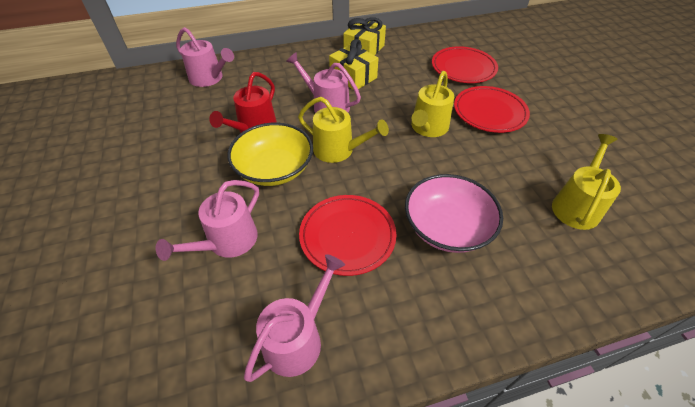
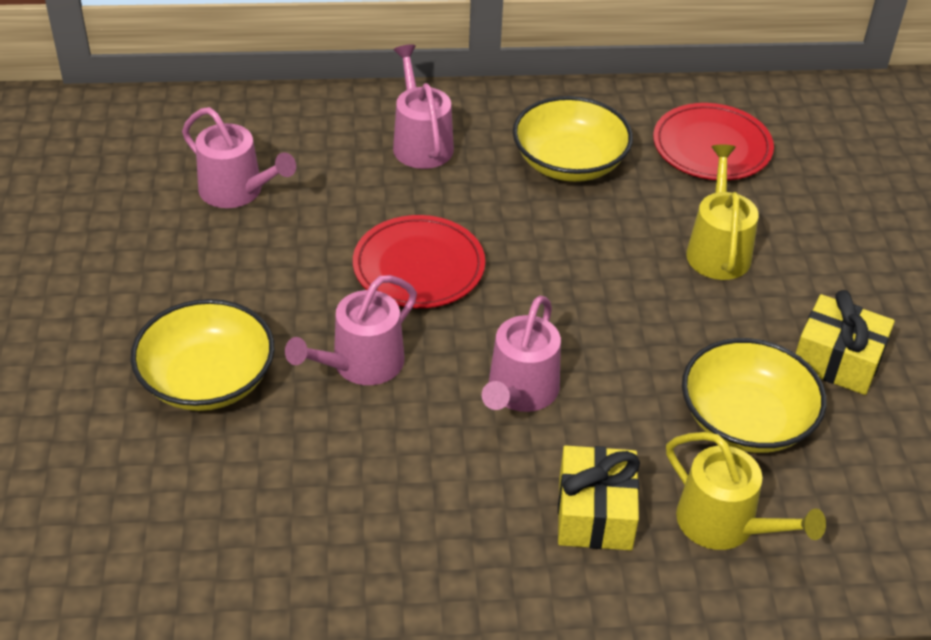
pink bowl: 1 -> 0
red plate: 3 -> 2
red watering can: 1 -> 0
yellow bowl: 1 -> 3
yellow watering can: 3 -> 2

